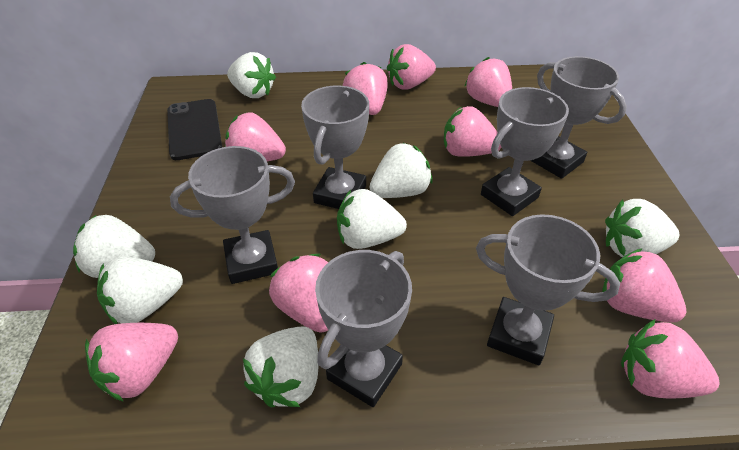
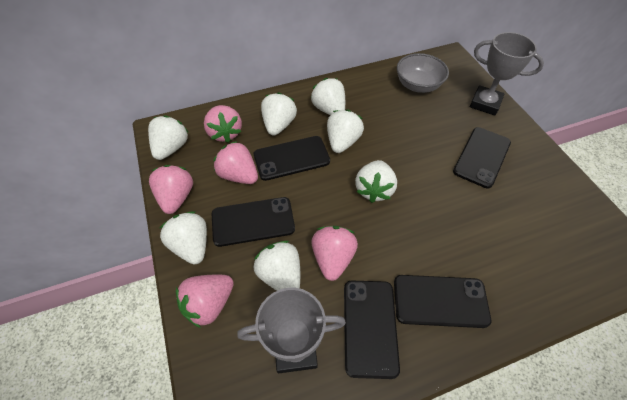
black phone: 1 -> 5
grey bowl: 0 -> 1
grey trophy: 6 -> 2
pink strawberry: 9 -> 5

